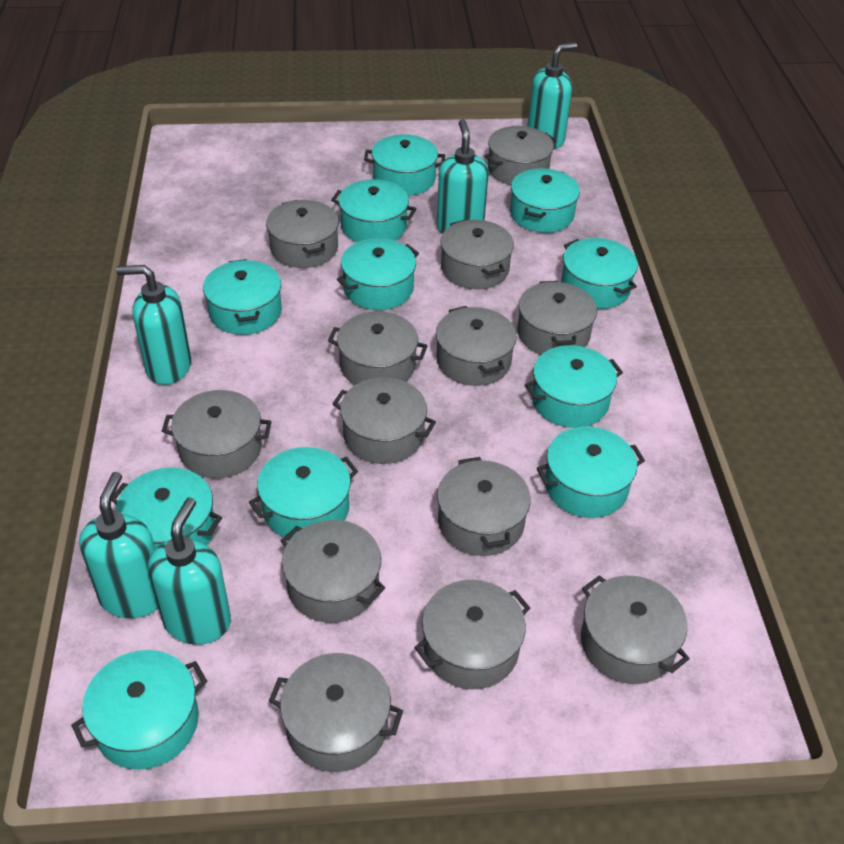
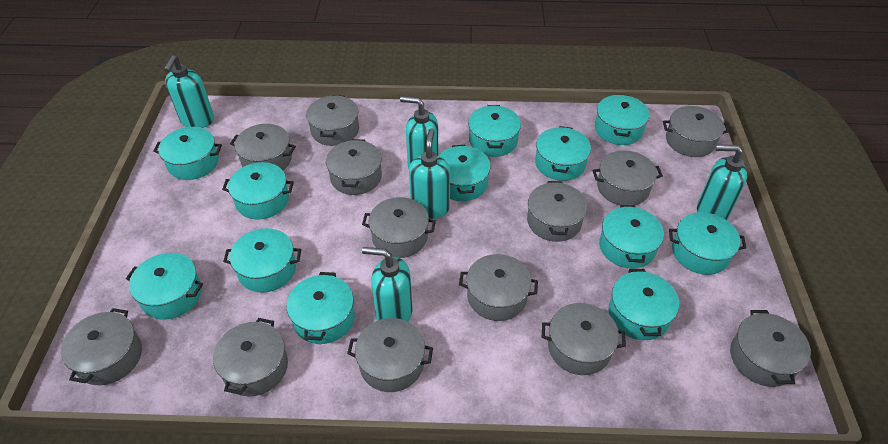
turquoise pot: 11 -> 12

